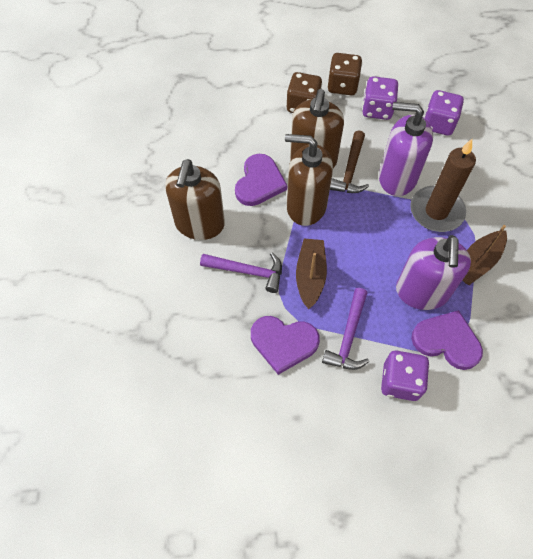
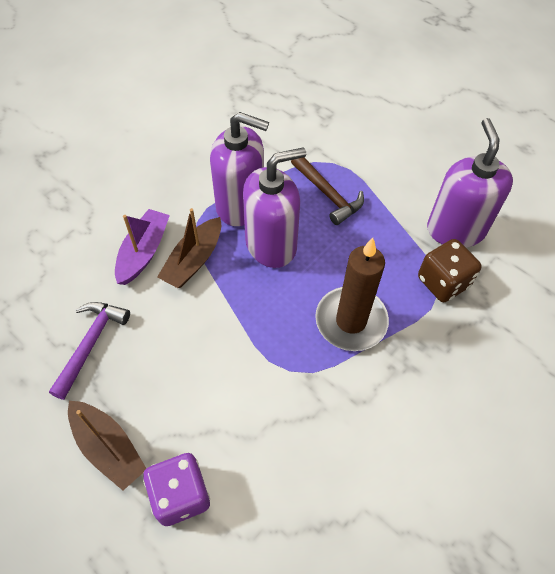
brown dice: 2 -> 1
brown soap dispenser: 3 -> 0
purple boat: 0 -> 1
purple dice: 3 -> 1
purple hammer: 2 -> 1
purple heart: 3 -> 0
purple soap dispenser: 2 -> 3

